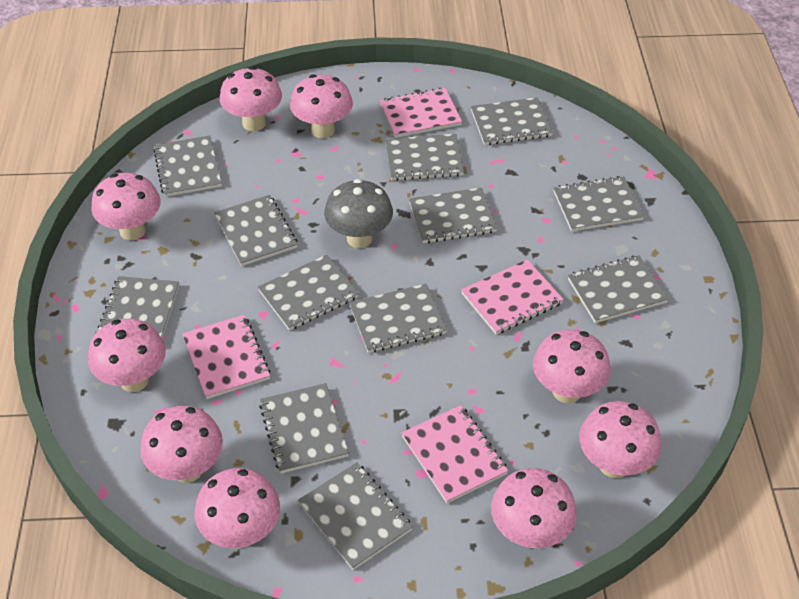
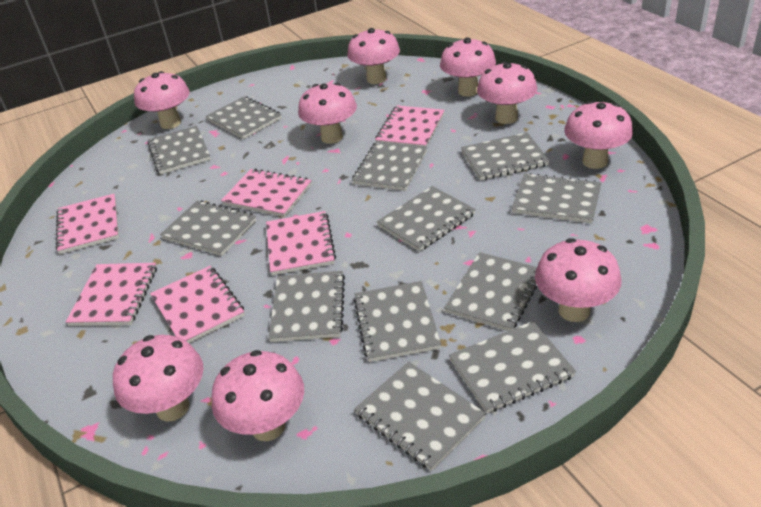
grey mushroom: 1 -> 0
pink notebook: 4 -> 6

